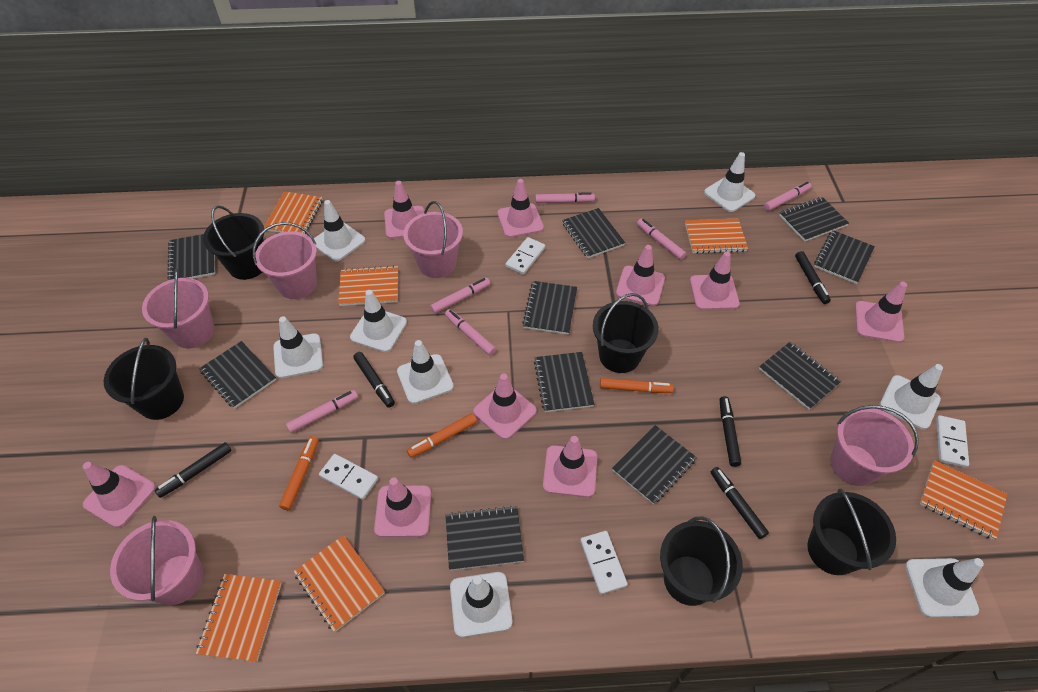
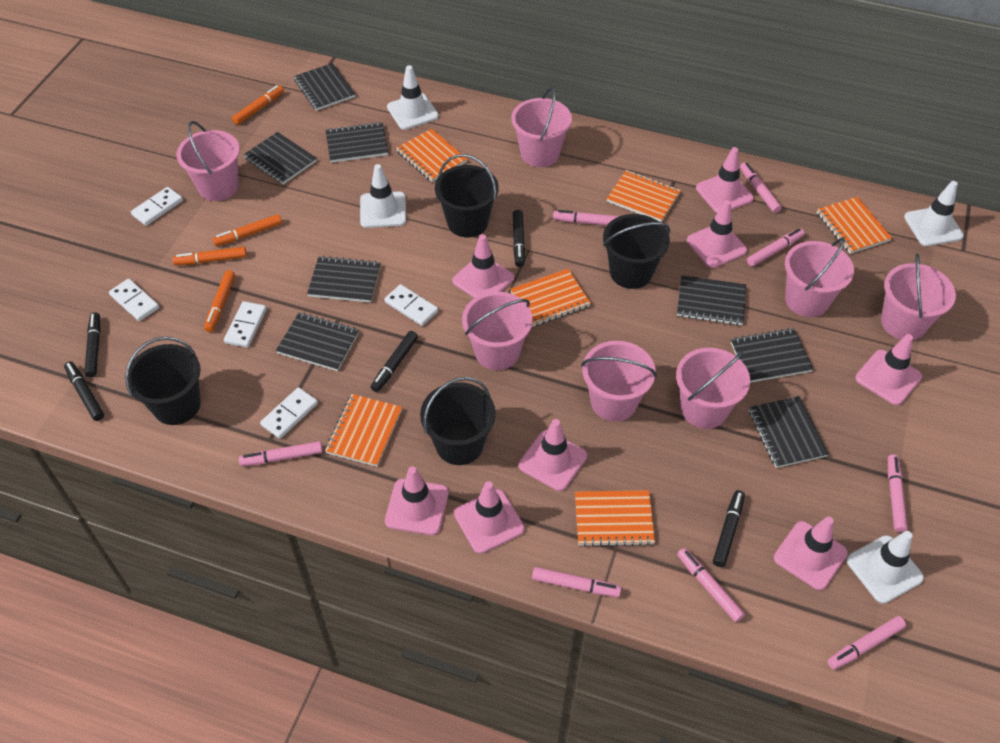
black bucket: 5 -> 4
black notebook: 10 -> 8
orange marker: 3 -> 4
pink bucket: 5 -> 7
pink marker: 6 -> 8
pink traffic cone: 9 -> 8
white domino: 4 -> 5
white traffic cone: 8 -> 4

